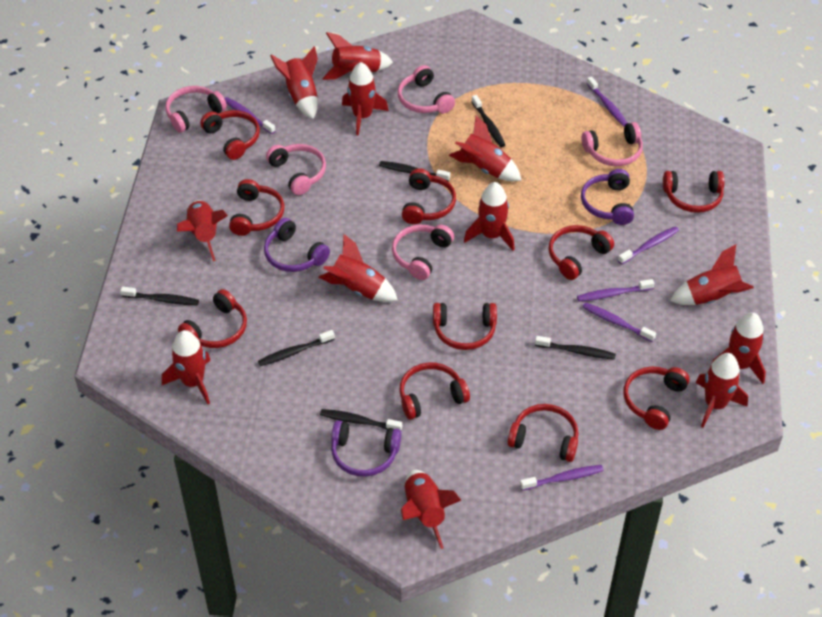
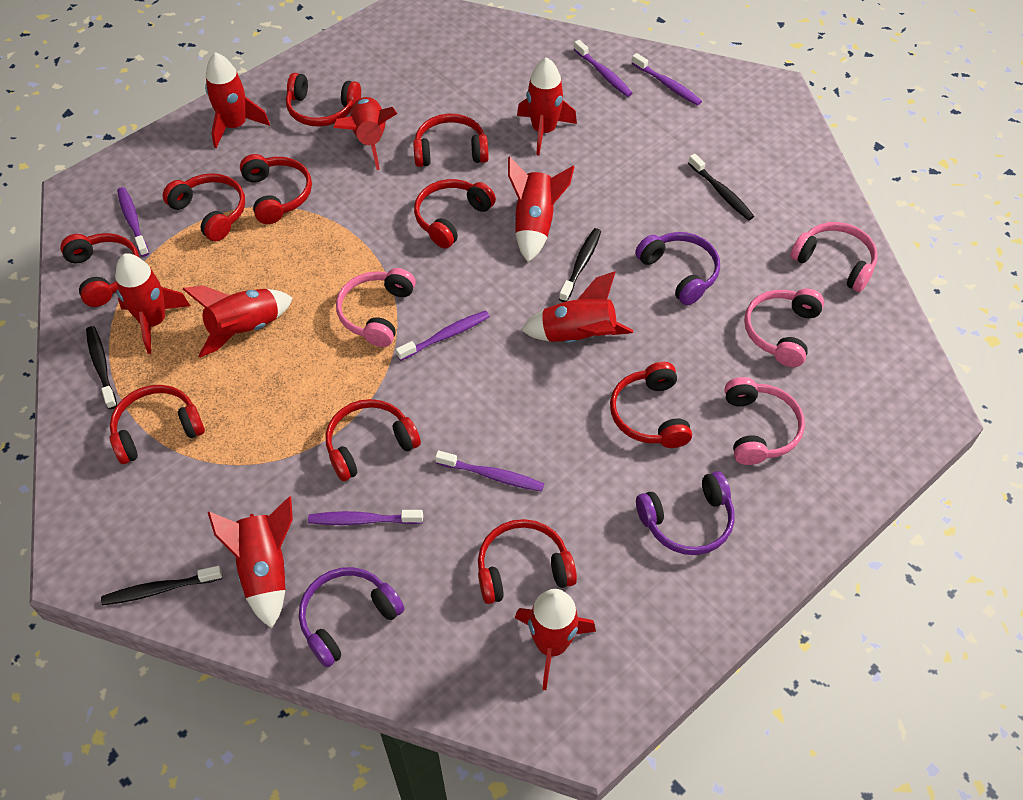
black toothbrush: 6 -> 4
pink headphones: 5 -> 4
red rocket: 12 -> 9

